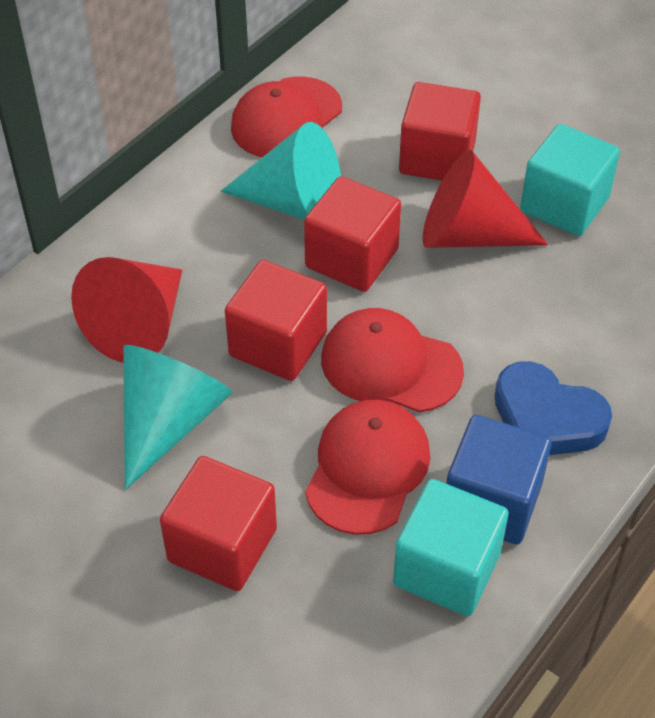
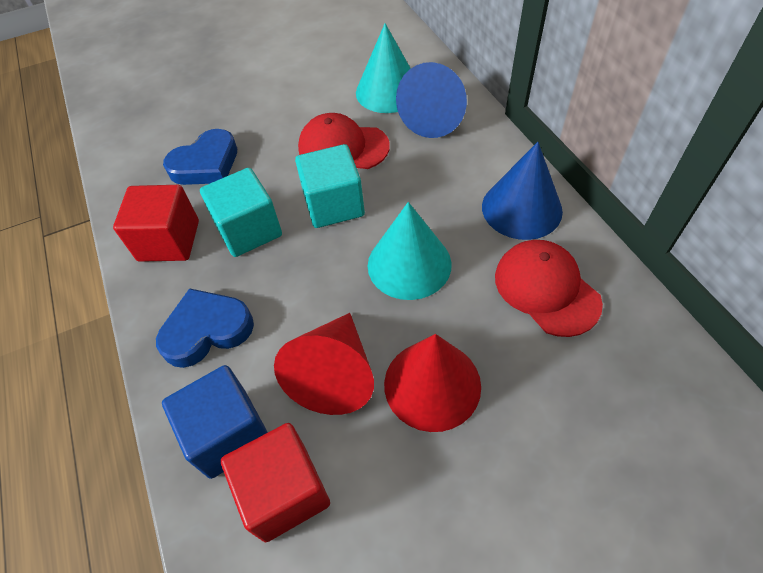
blue cone: 0 -> 2
blue heart: 1 -> 2
red cap: 3 -> 2
red cube: 4 -> 2

